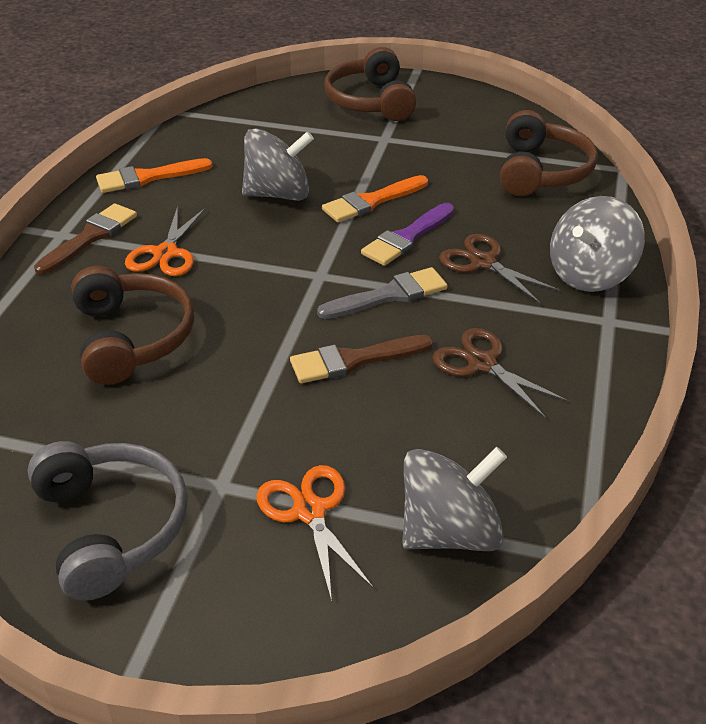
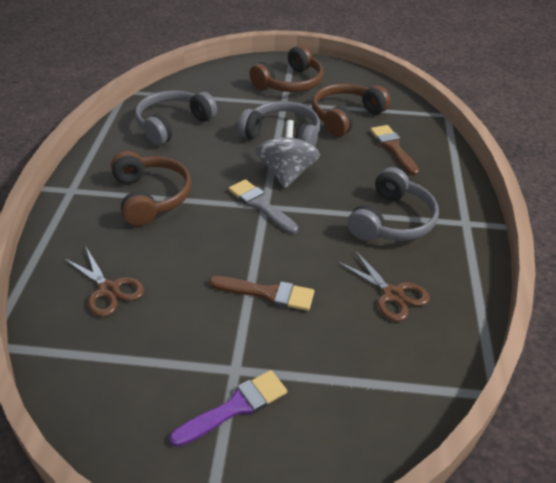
grey headphones: 1 -> 3
grey spinning top: 3 -> 1
orange brush: 2 -> 0
orange scissors: 2 -> 0

